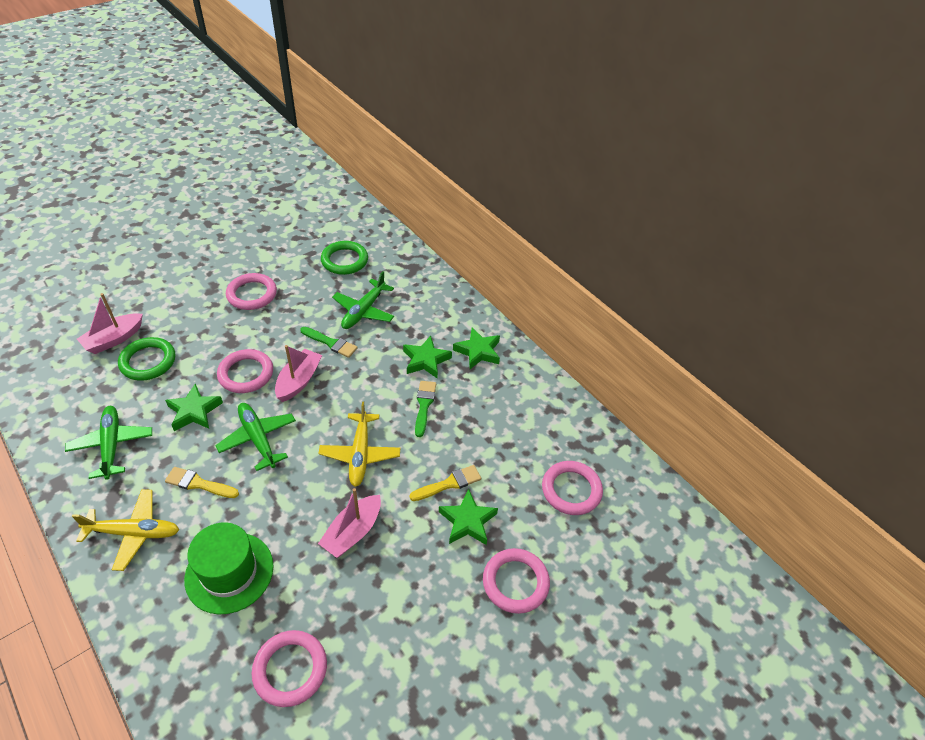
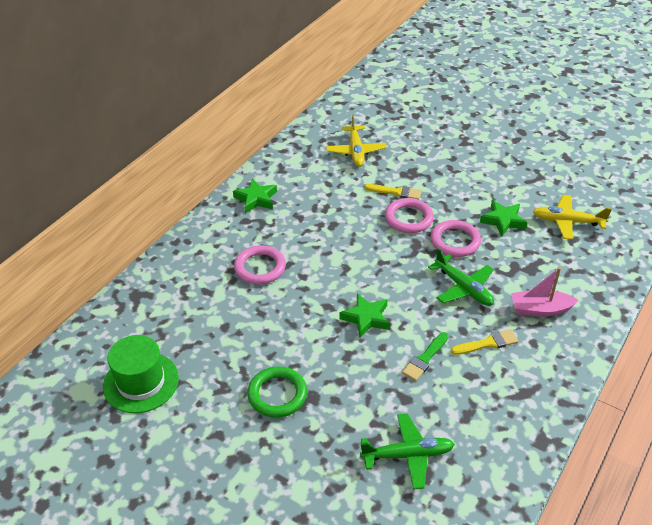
green brush: 2 -> 1
green plane: 3 -> 2
green ring: 2 -> 1
green star: 4 -> 3
pink boat: 3 -> 1
pink ring: 5 -> 3

